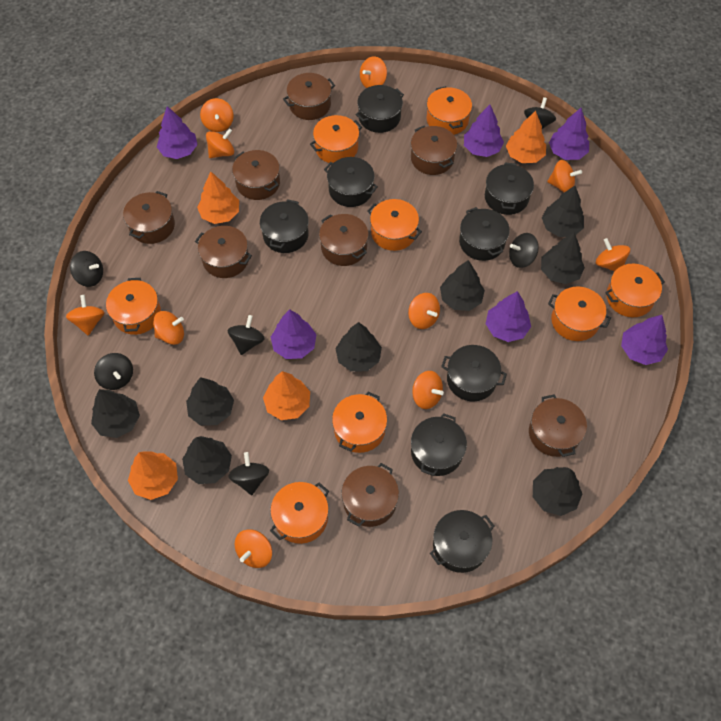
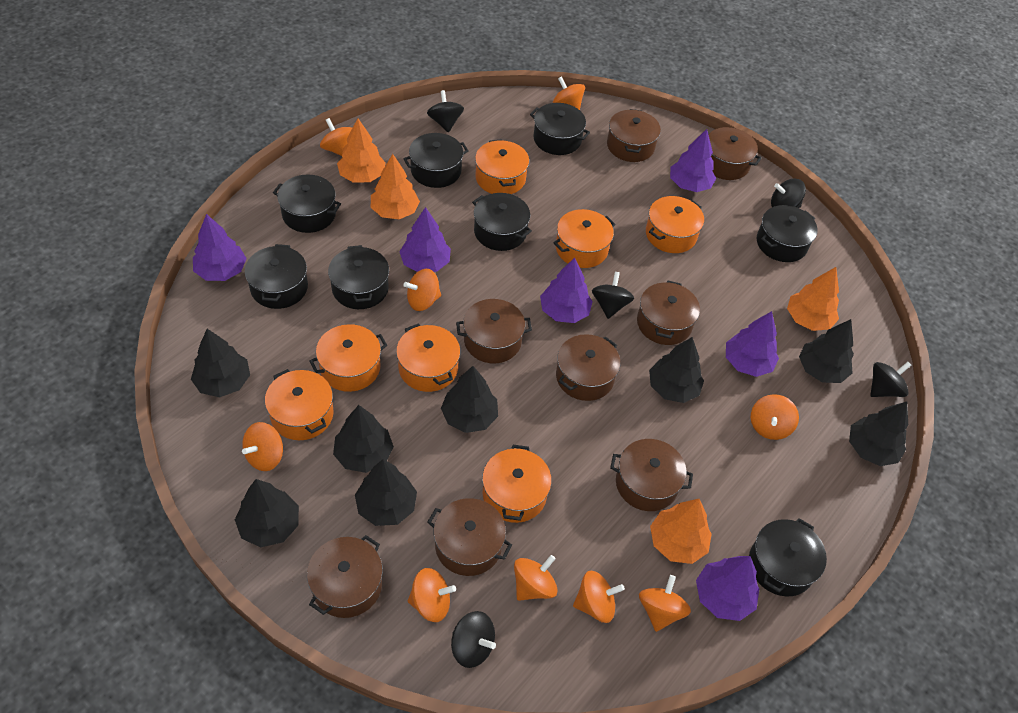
black spinning top: 6 -> 5
orange pot: 8 -> 7
orange spinning top: 10 -> 9

